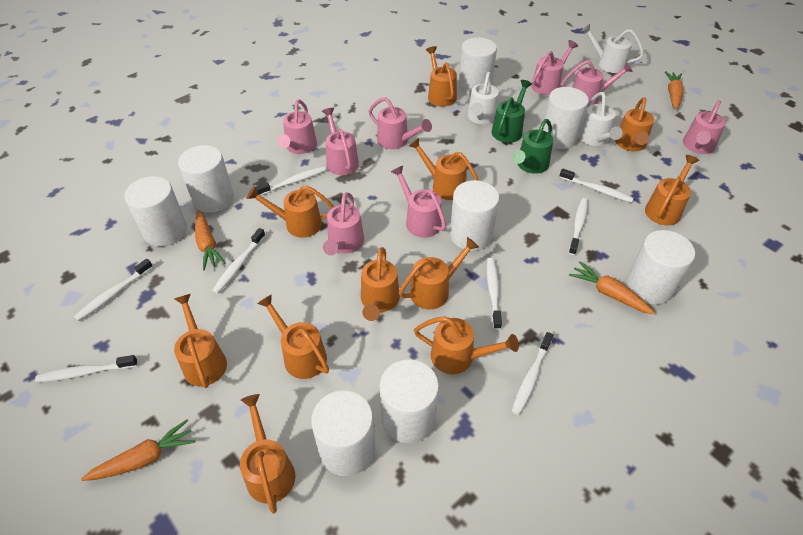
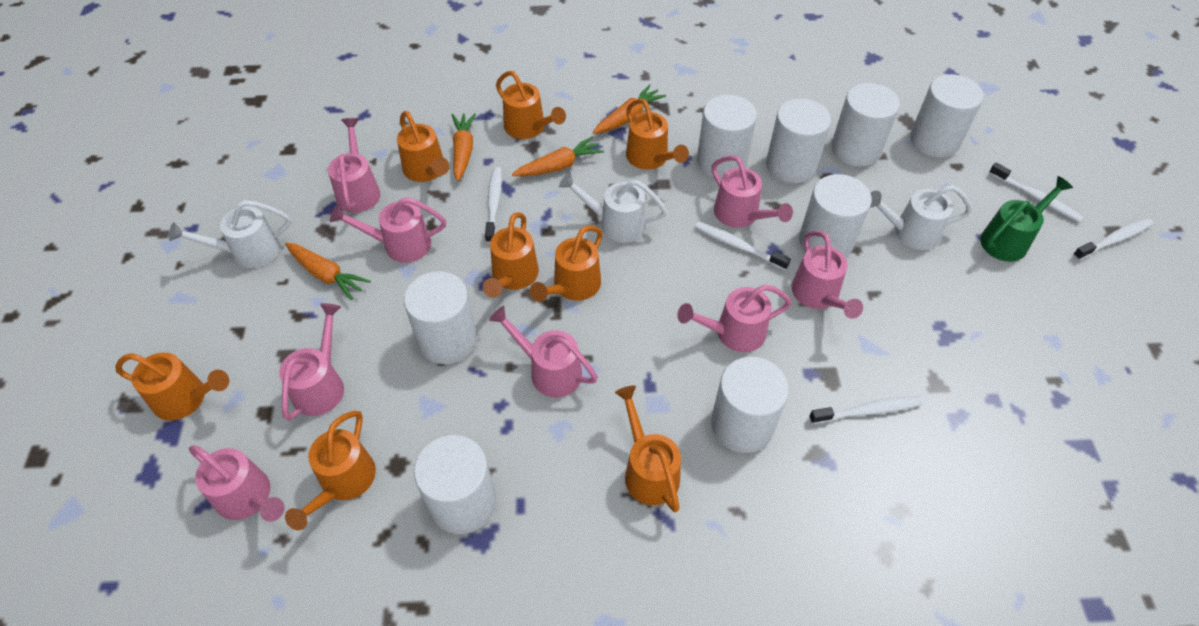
green watering can: 2 -> 1
orange watering can: 11 -> 8
white toothbrush: 8 -> 5

